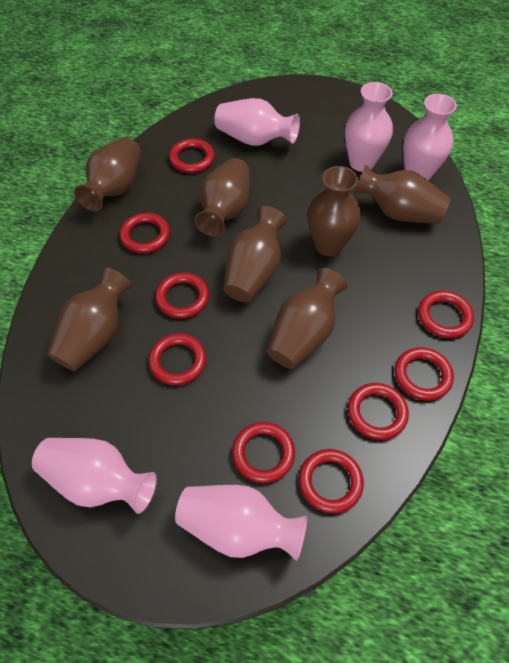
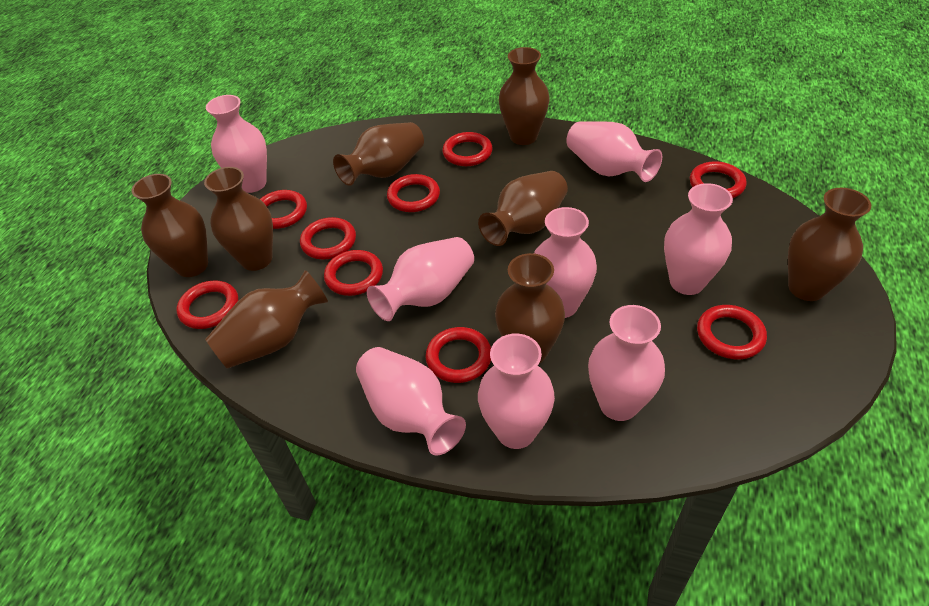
brown vase: 7 -> 8
pink vase: 5 -> 8

